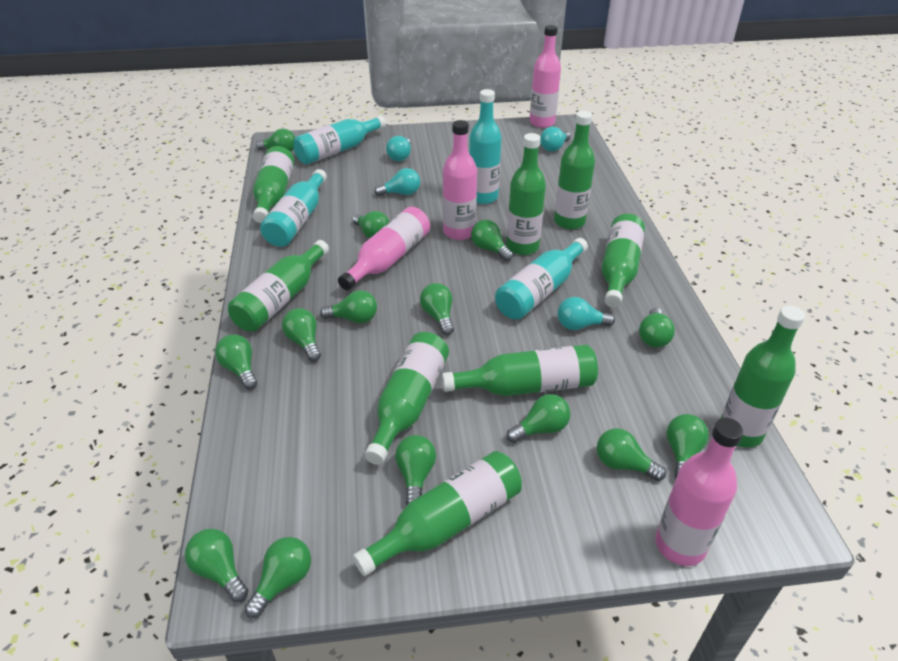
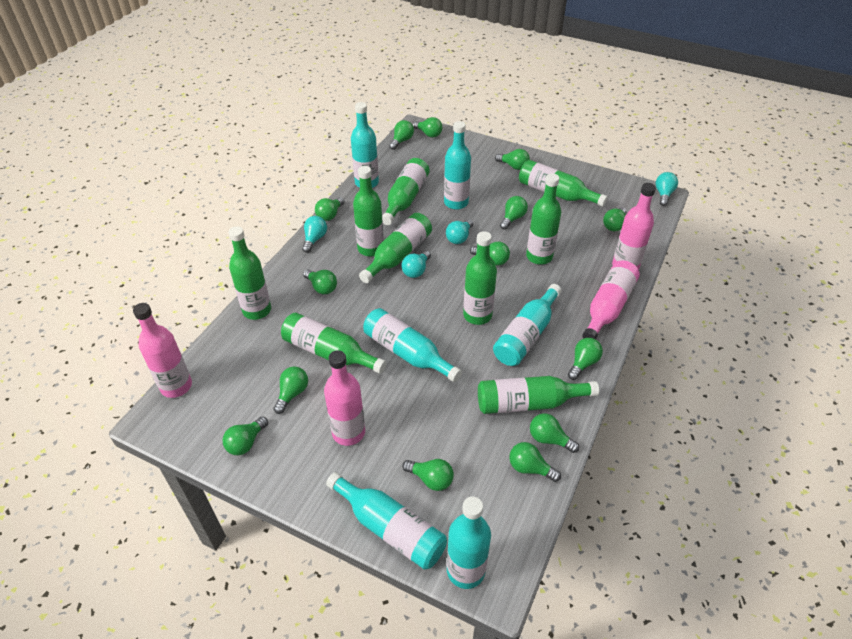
turquoise bottle: 4 -> 6

